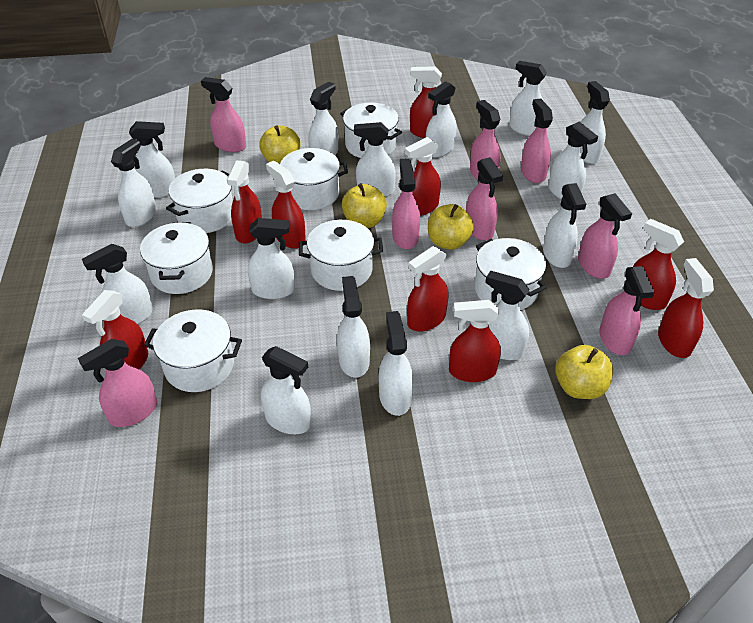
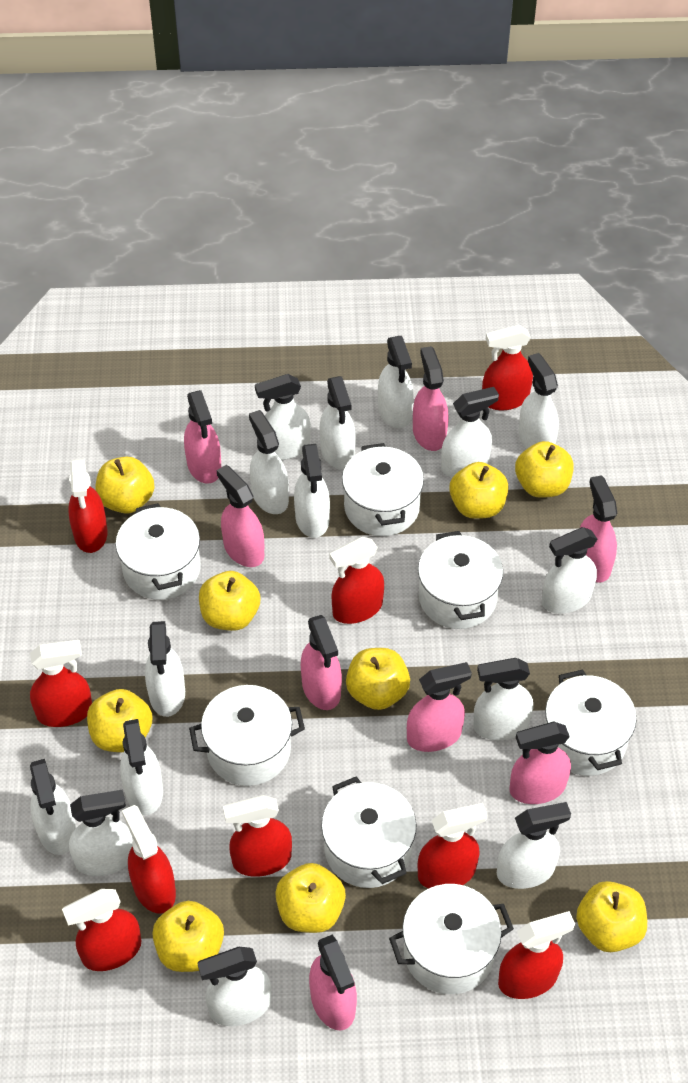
yellow apple: 4 -> 9

